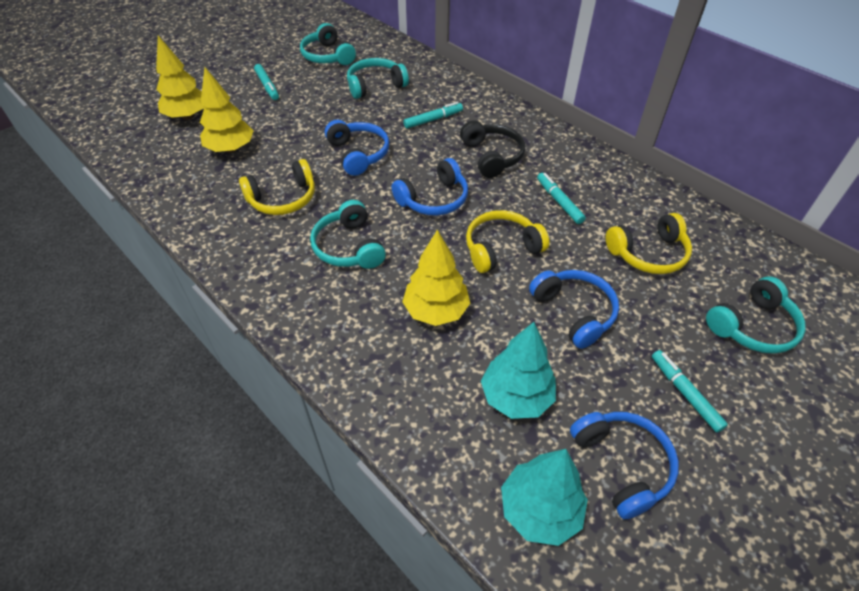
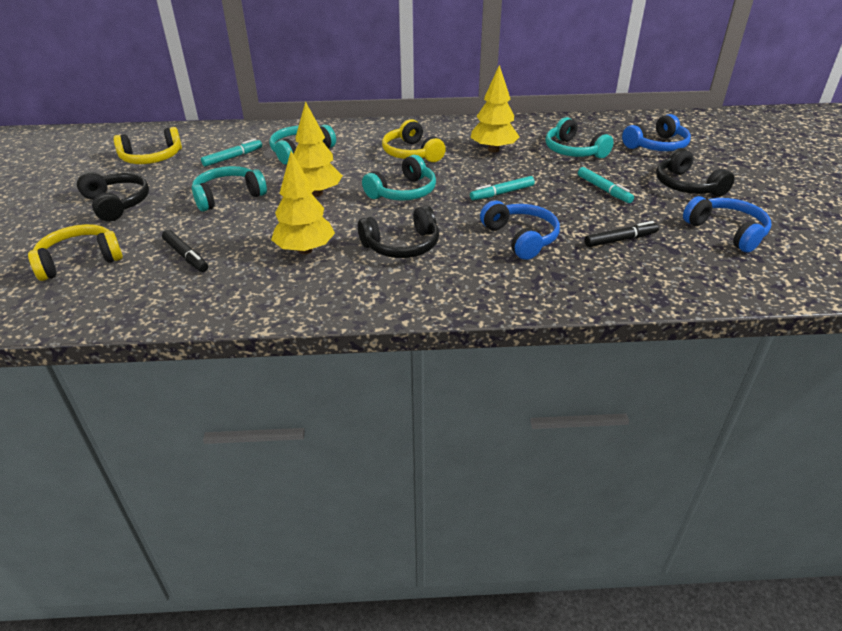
black headphones: 1 -> 3
black marker: 0 -> 2
blue headphones: 4 -> 3
turquoise marker: 4 -> 3
turquoise tree: 2 -> 0

